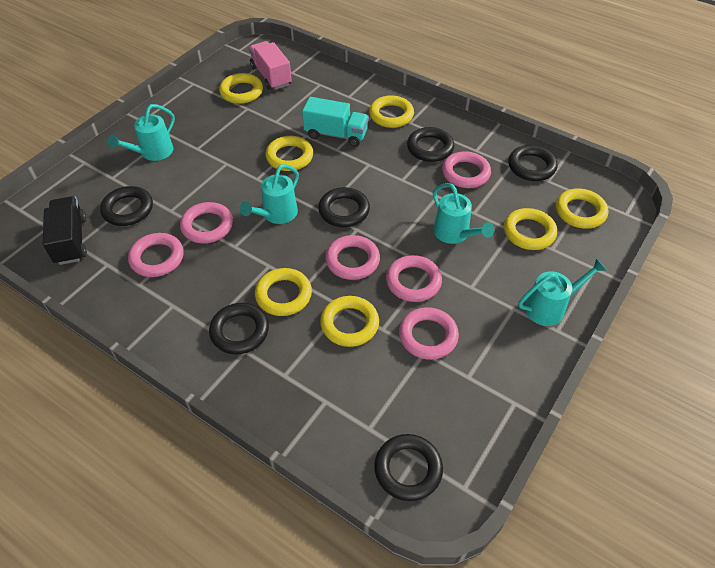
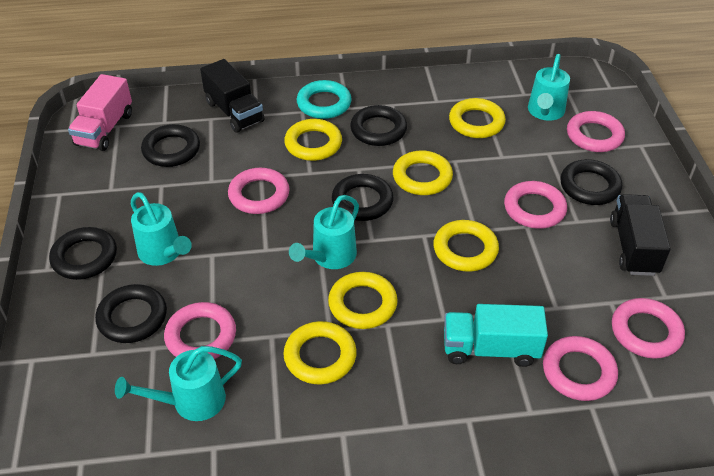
black truck: 1 -> 2
turquoise ring: 0 -> 1
yellow ring: 7 -> 6

